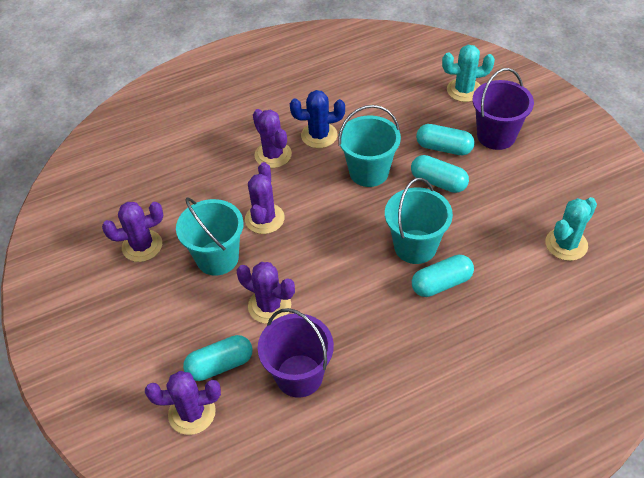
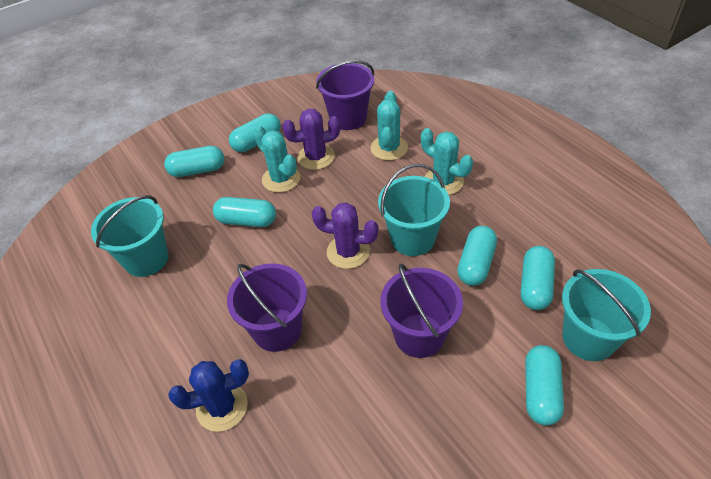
purple bucket: 2 -> 3
purple cactus: 5 -> 2
turquoise cactus: 2 -> 3
turquoise capsule: 4 -> 6

